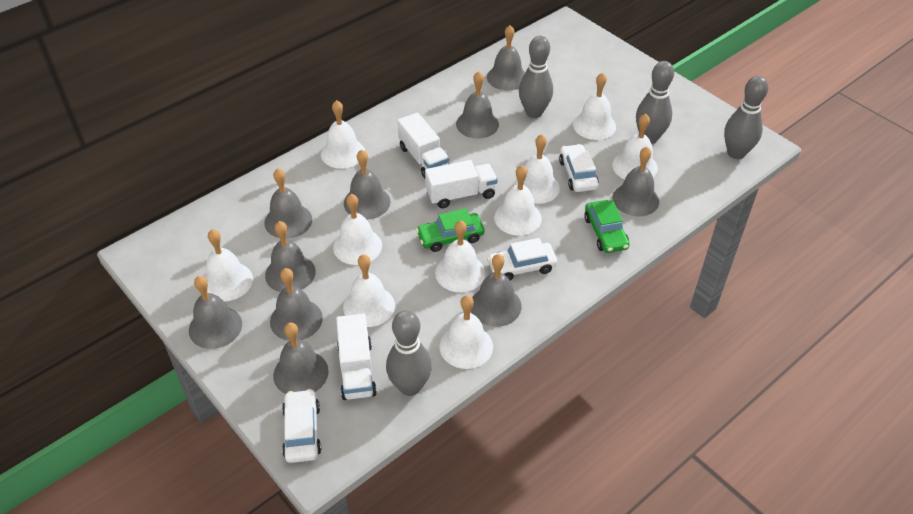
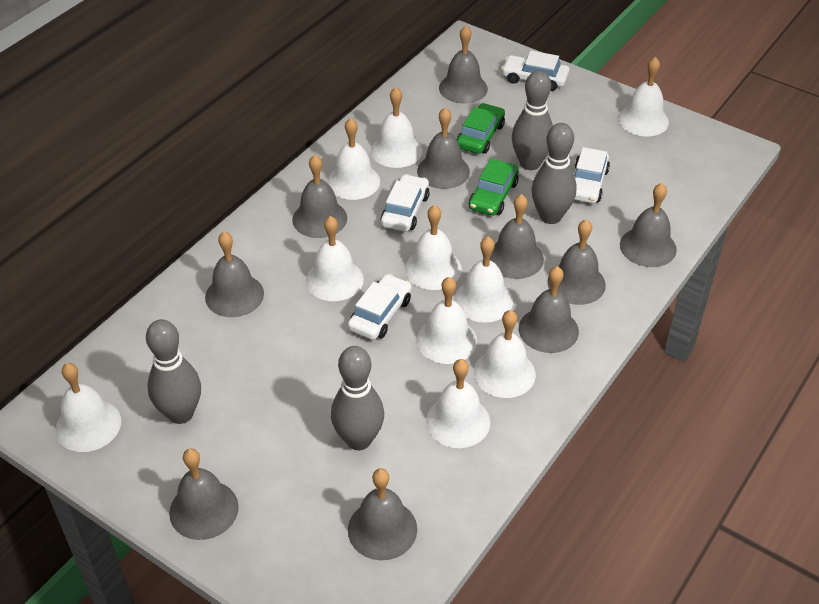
white car: 3 -> 4
white truck: 3 -> 0

